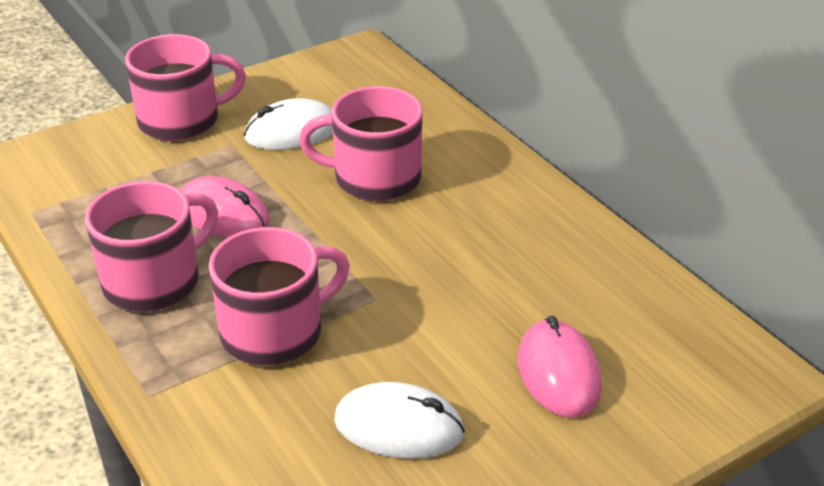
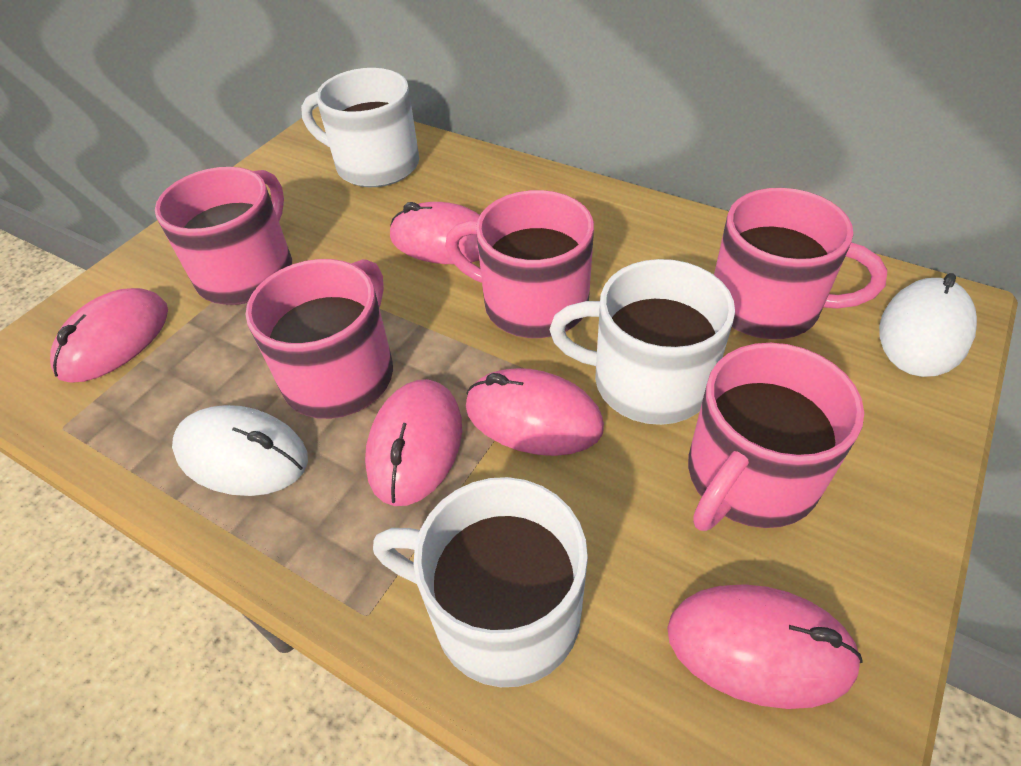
pink mouse: 2 -> 5
pink mug: 4 -> 5
white mug: 0 -> 3

